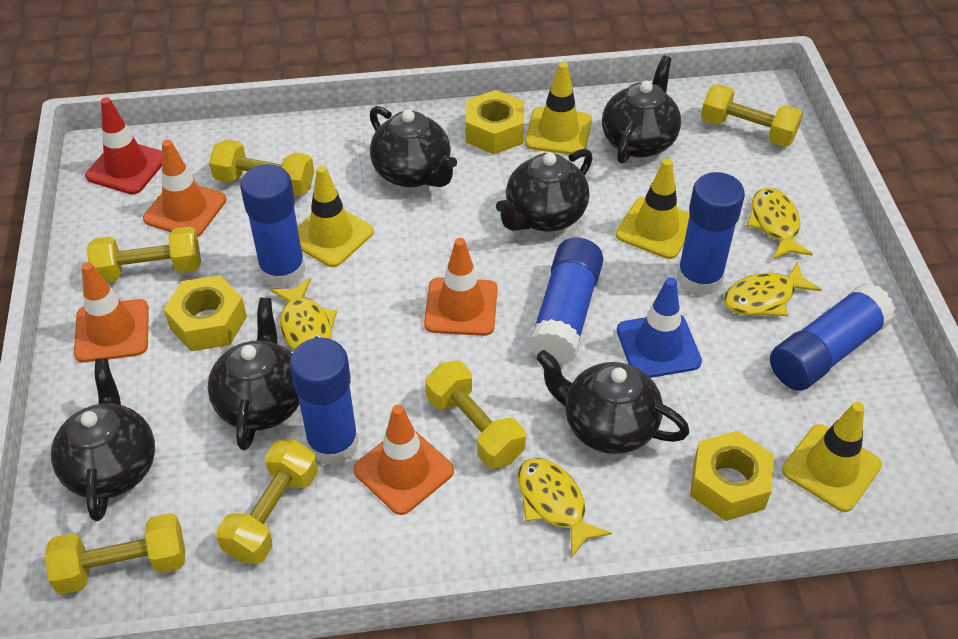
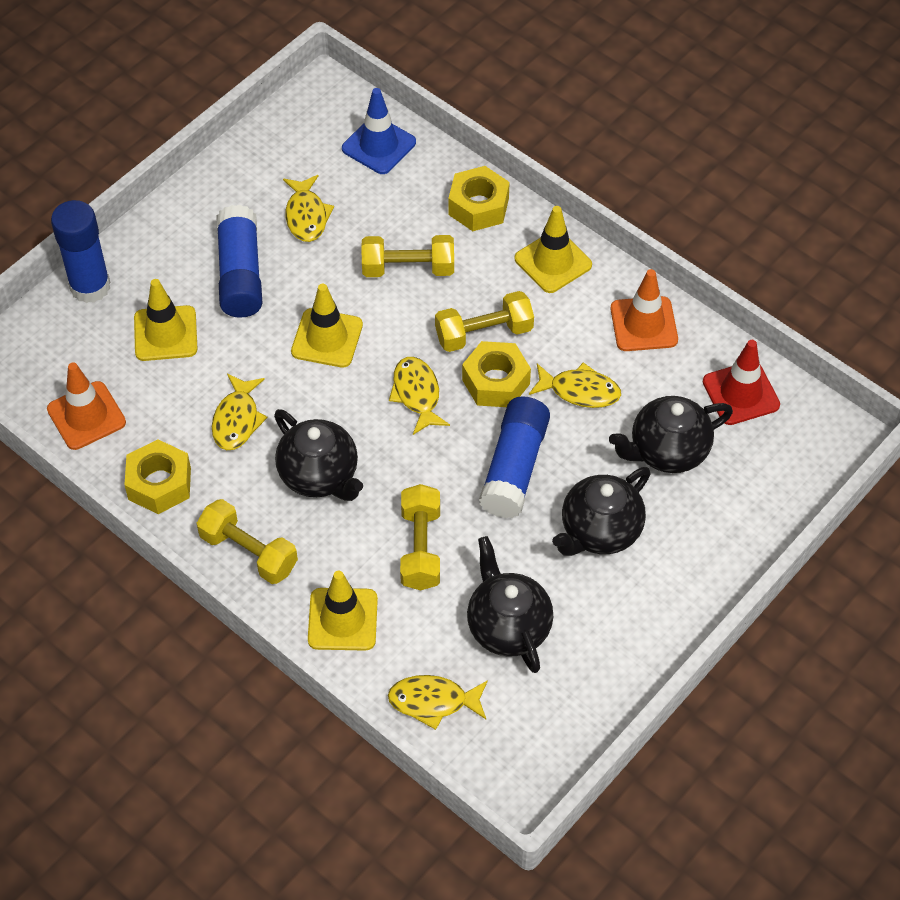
black teapot: 6 -> 4
blue glue stick: 5 -> 3
orange traffic cone: 4 -> 2
yellow dumbbell: 6 -> 4
yellow fish: 4 -> 5

